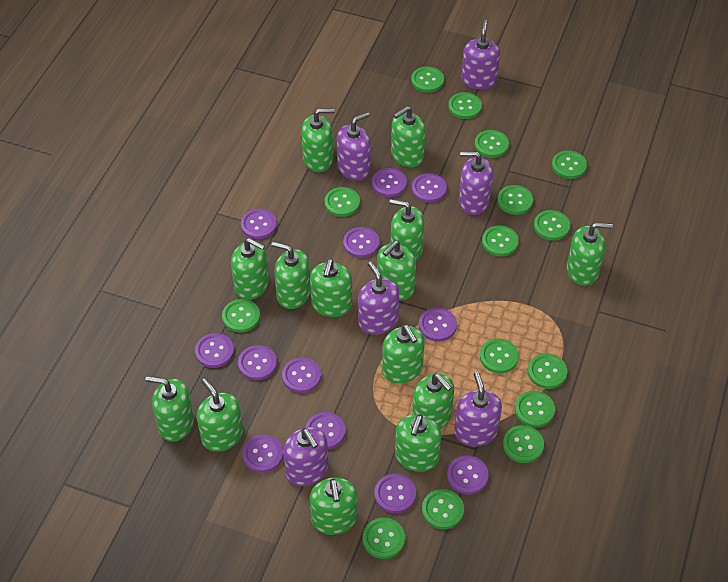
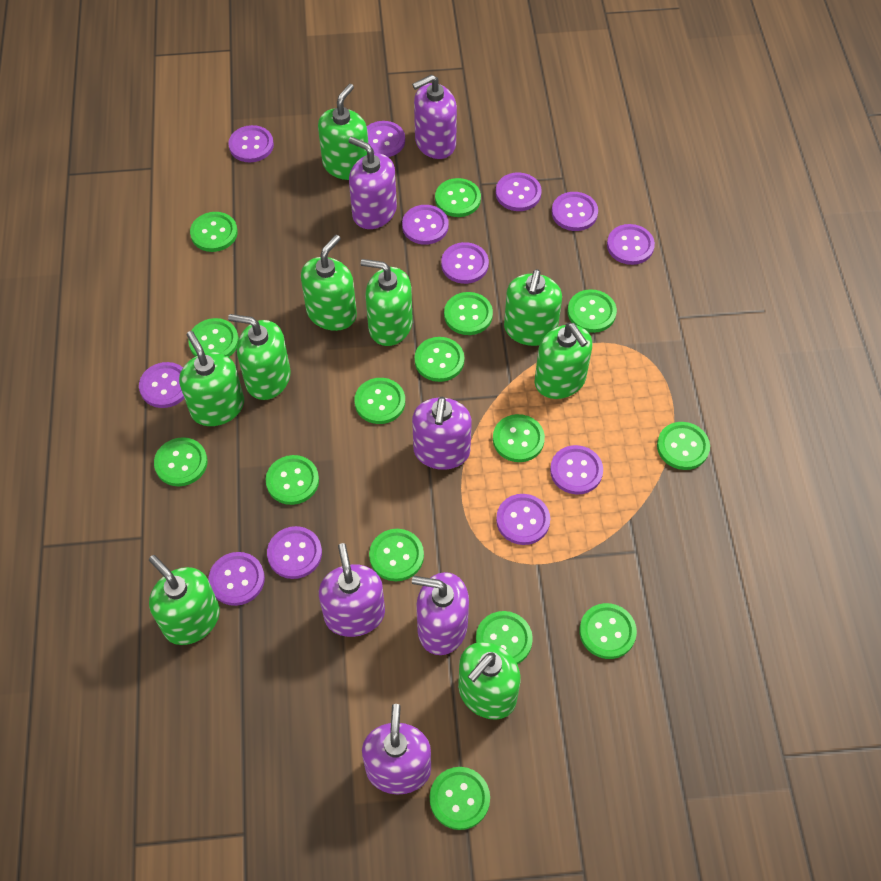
green soap dispenser: 14 -> 9

